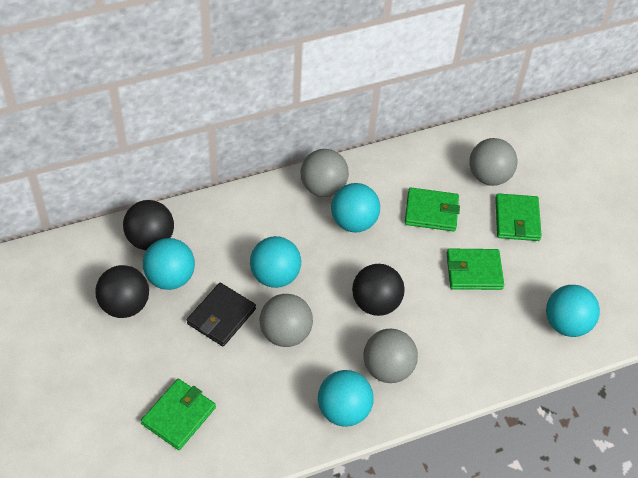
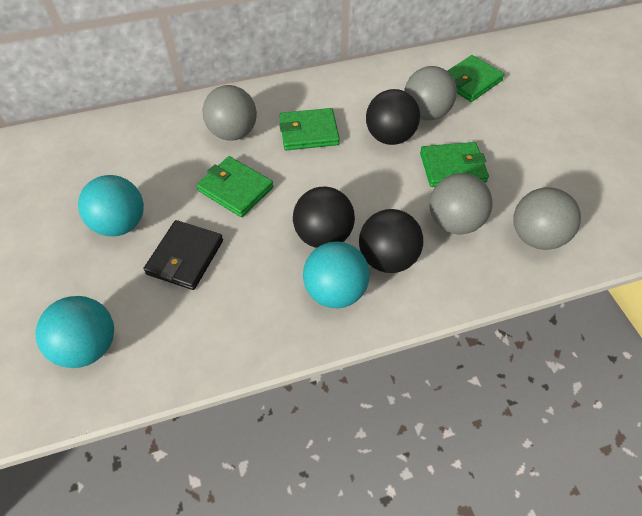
turquoise ball: 5 -> 3

